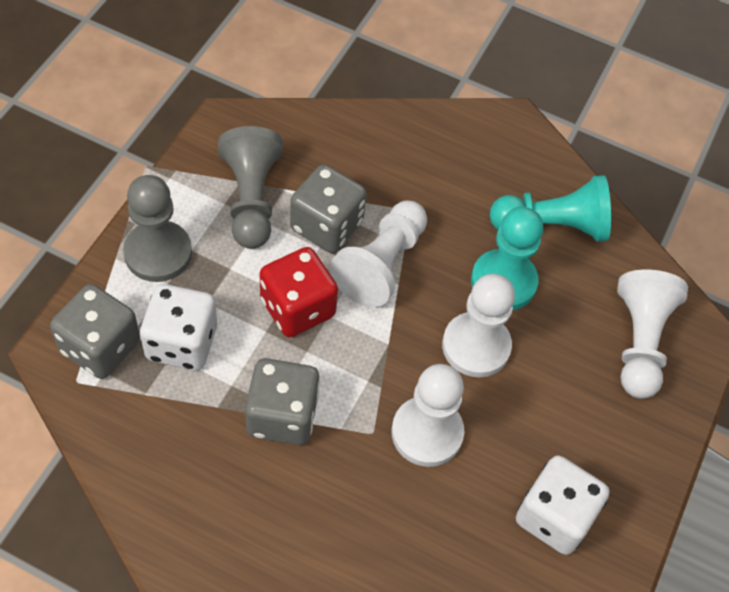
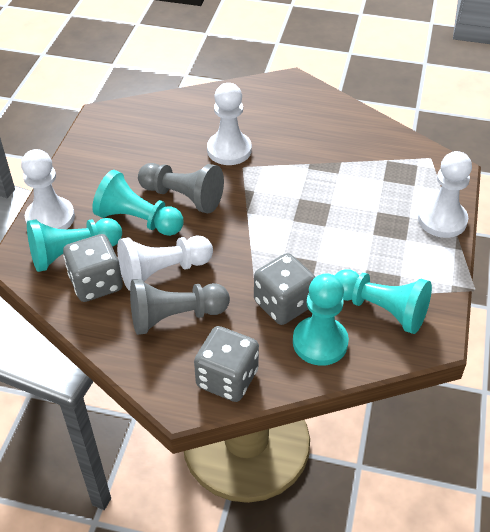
red dice: 1 -> 0
turquoise pawn: 2 -> 4
white dice: 2 -> 0

